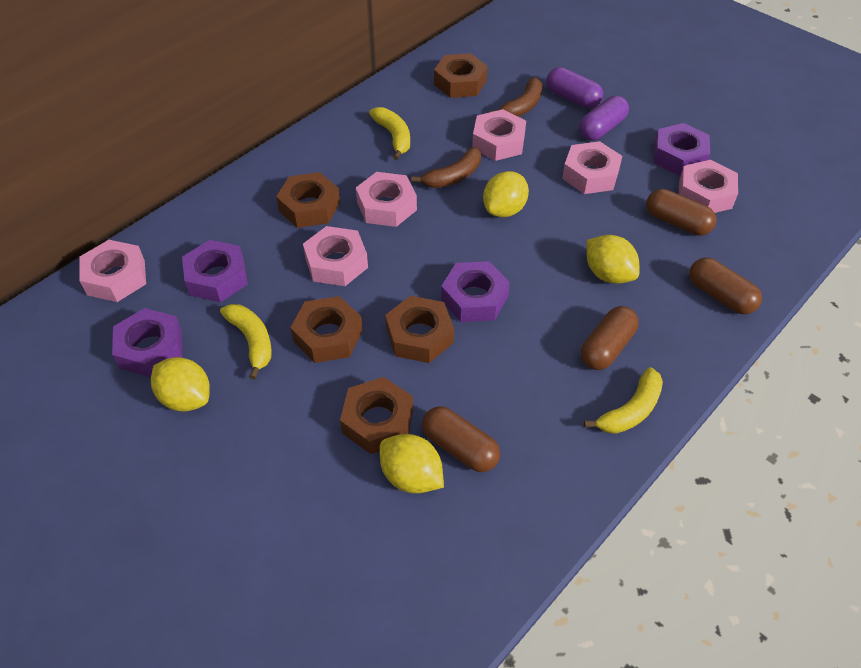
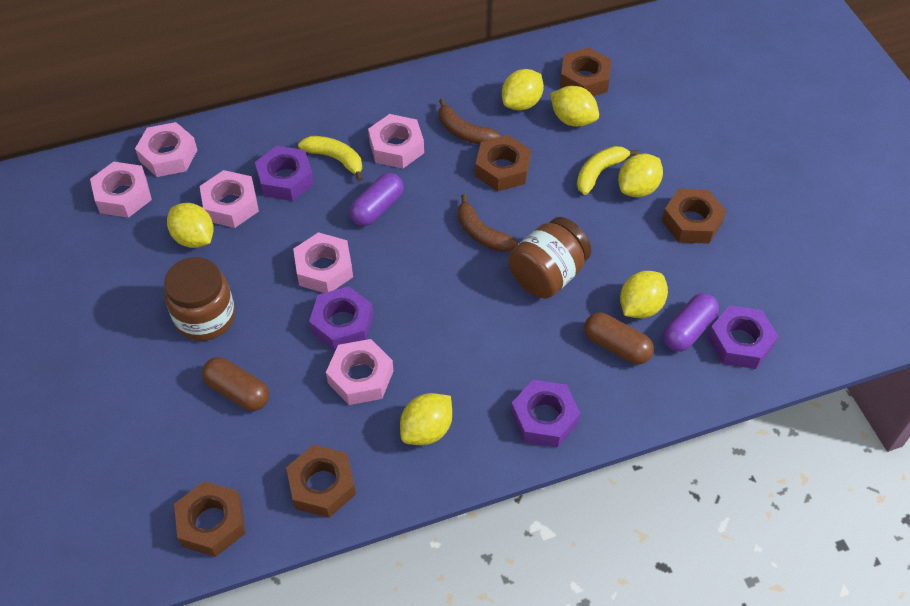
brown capsule: 4 -> 2
brown jar: 0 -> 2
yellow banana: 3 -> 2
yellow lemon: 4 -> 6

